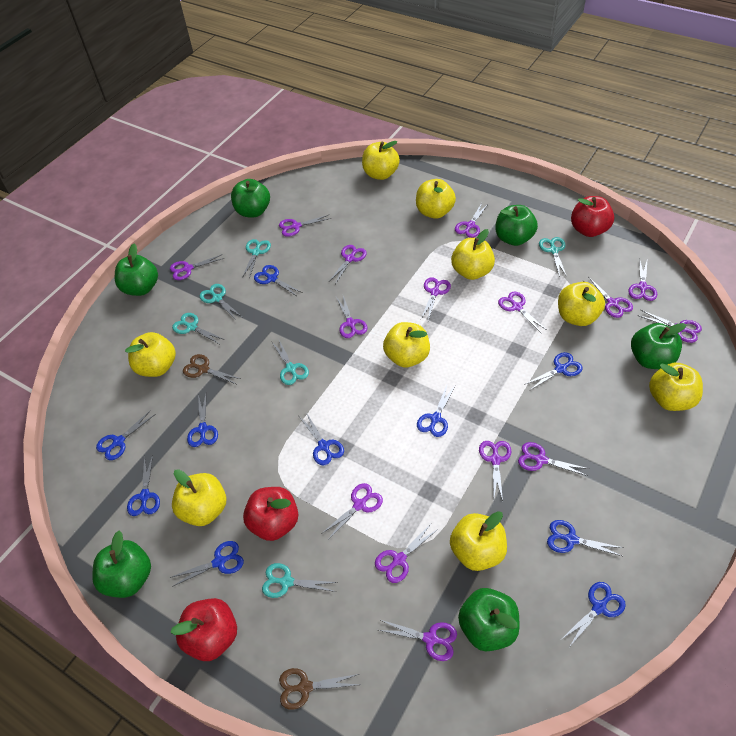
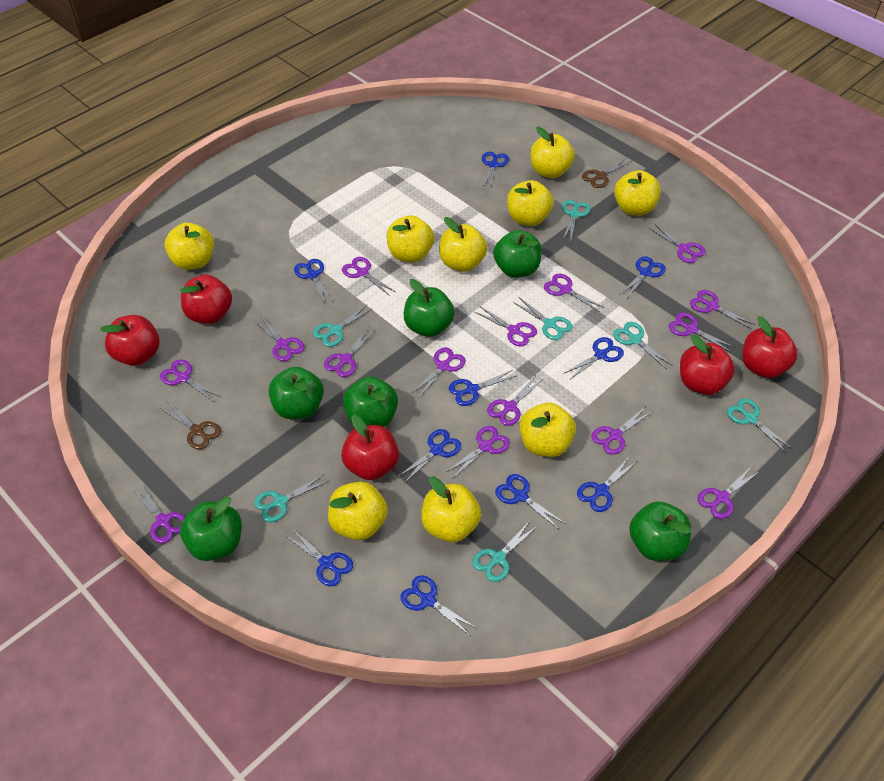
red apple: 3 -> 5
turquoise scissors: 6 -> 7

